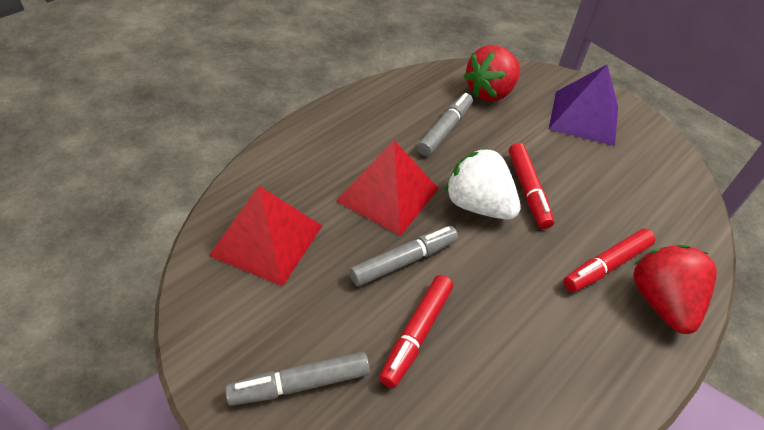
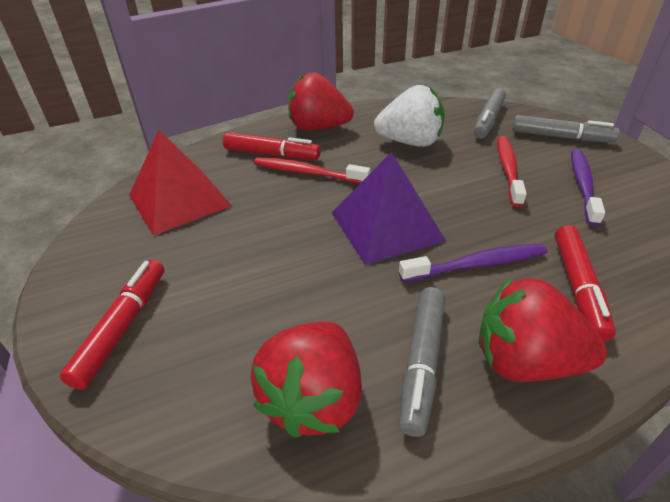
purple toothbrush: 0 -> 2
red pyramid: 2 -> 1
red strawberry: 2 -> 3
red toothbrush: 0 -> 2

